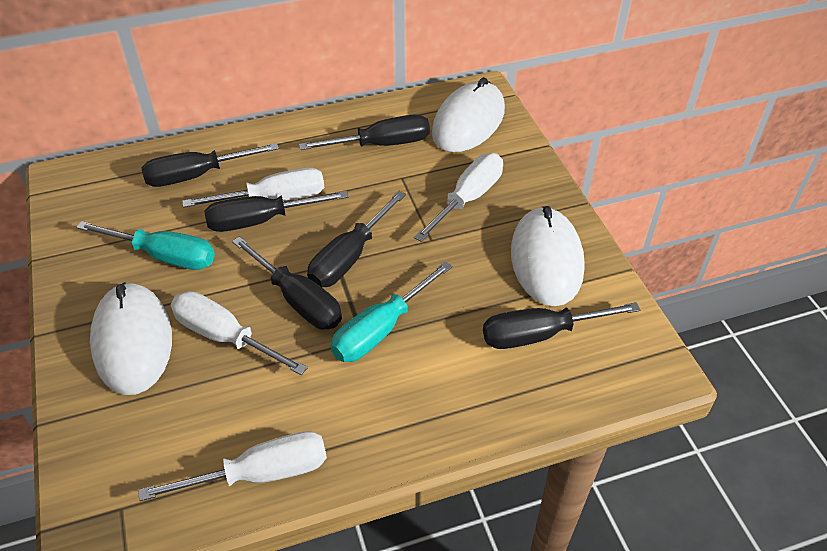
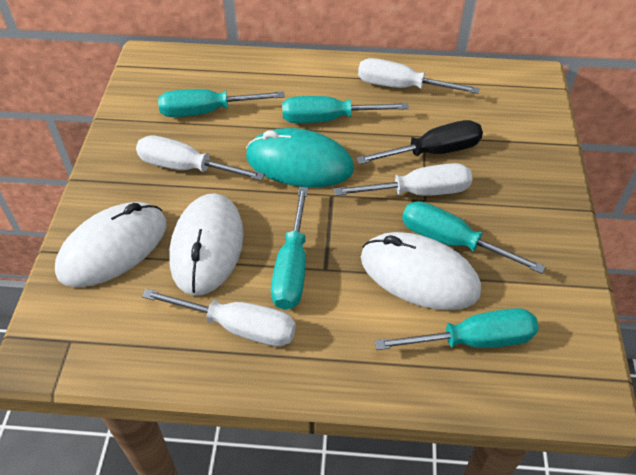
black screwdriver: 6 -> 1
turquoise mouse: 0 -> 1
turquoise screwdriver: 2 -> 5

